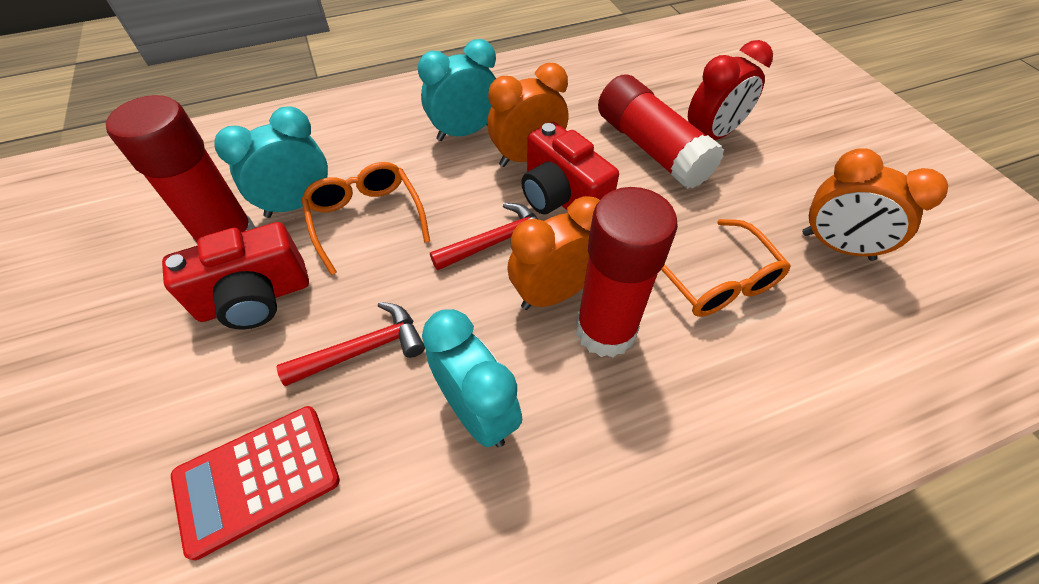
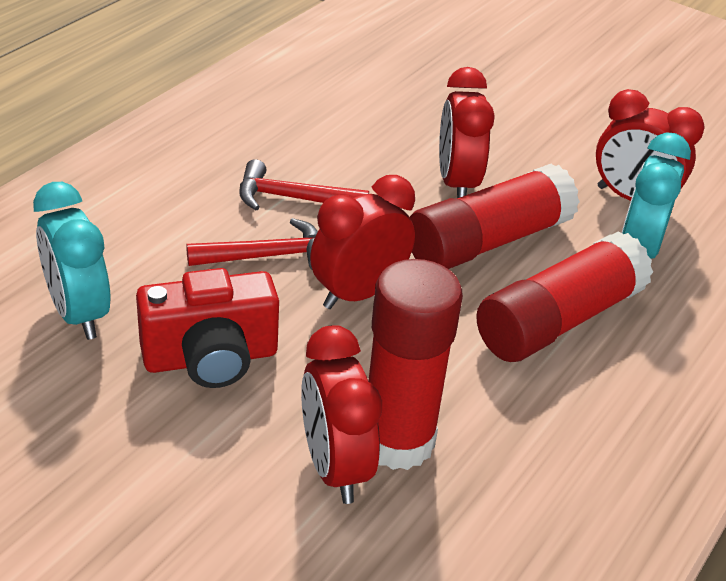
orange clock: 3 -> 0
orange glasses: 2 -> 0
red calculator: 1 -> 0
red camera: 2 -> 1
red clock: 1 -> 4
turquoise clock: 3 -> 2

